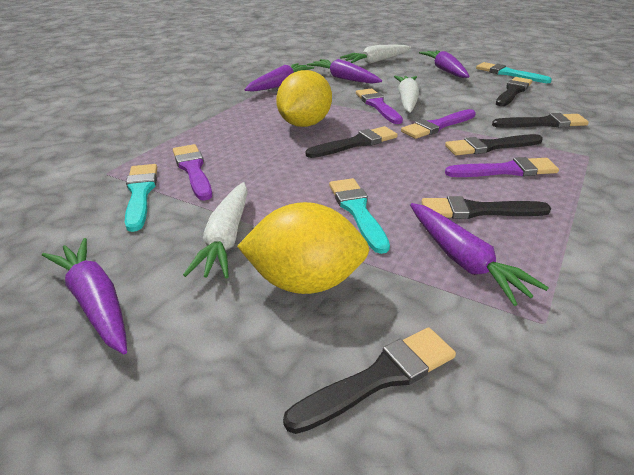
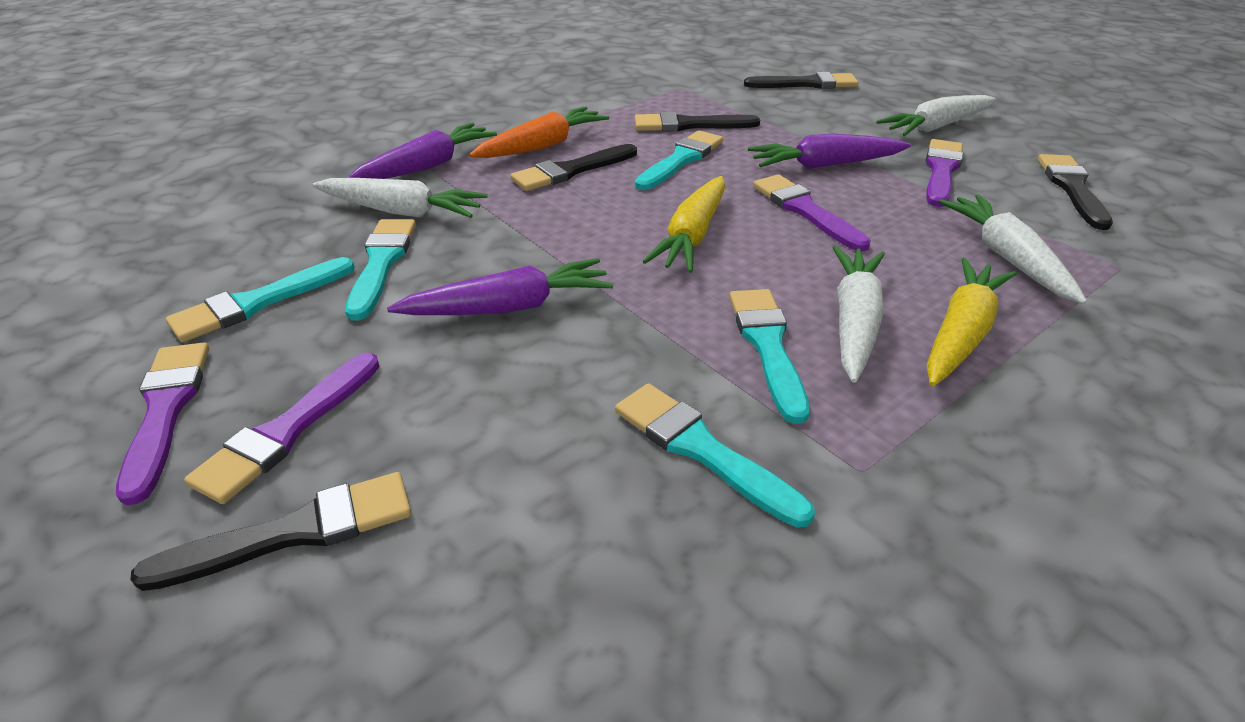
black brush: 6 -> 5
orange carrot: 0 -> 1
purple carrot: 5 -> 3
turquoise brush: 3 -> 5
white carrot: 3 -> 4
yellow carrot: 0 -> 2
yellow lemon: 2 -> 0

